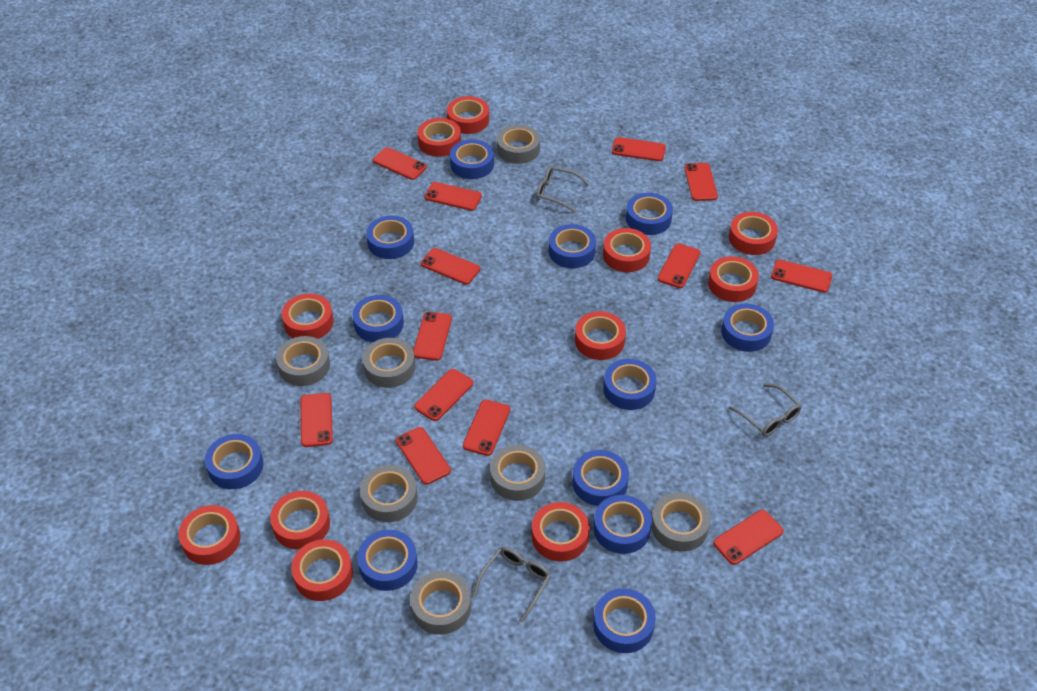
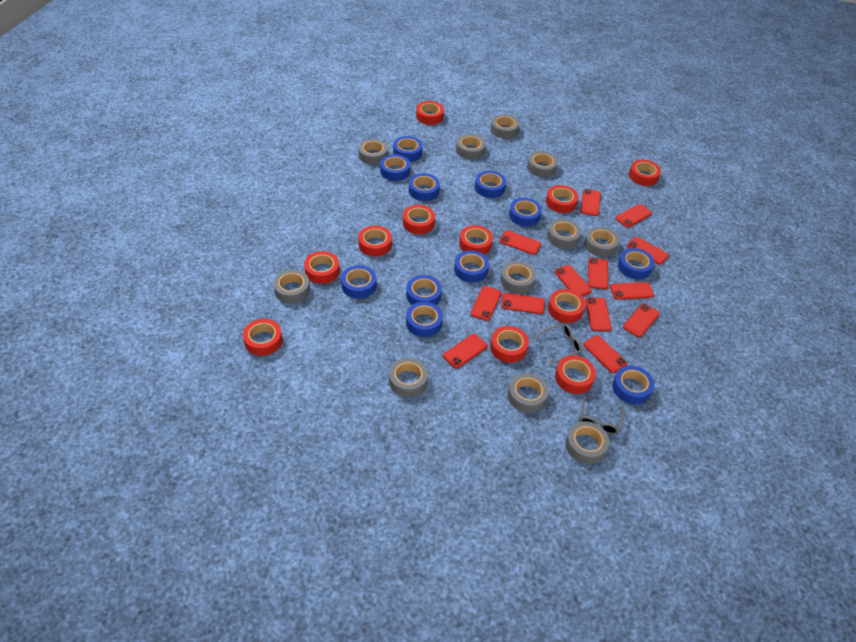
blue tape: 12 -> 11
grey glasses: 3 -> 2
grey tape: 7 -> 11

